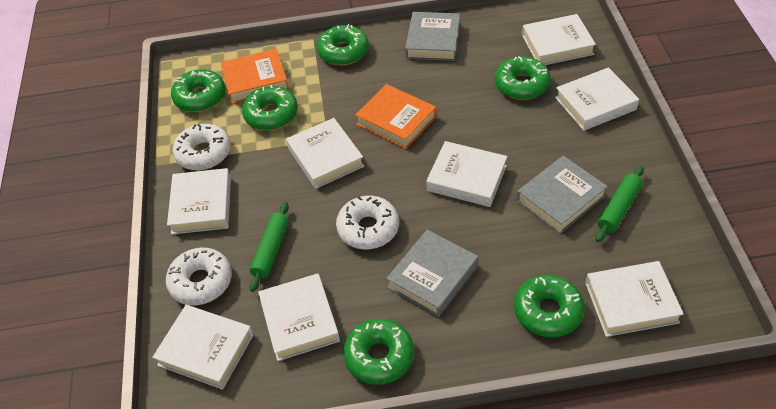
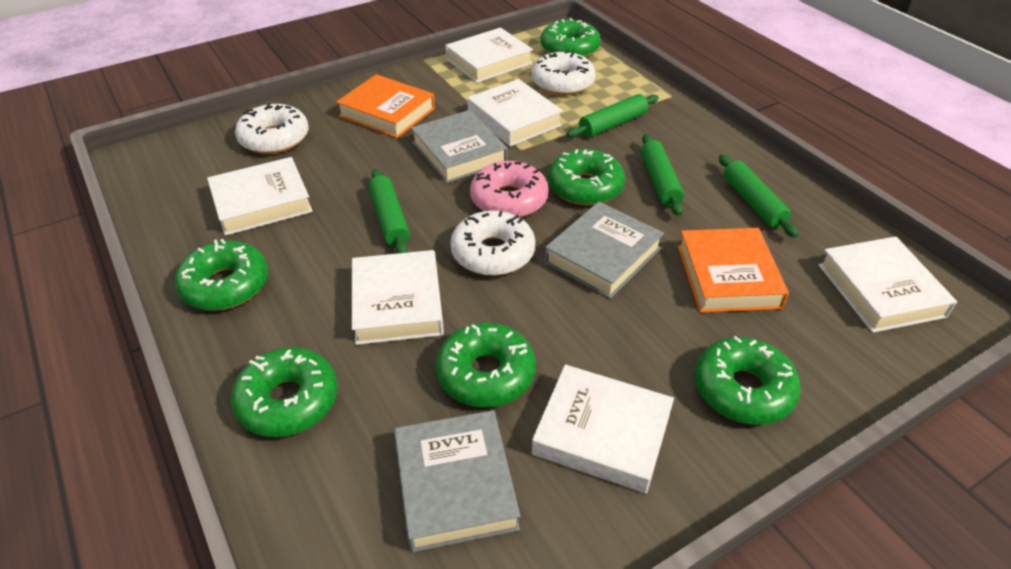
green rolling pin: 2 -> 4
pink donut: 0 -> 1
white book: 8 -> 6

